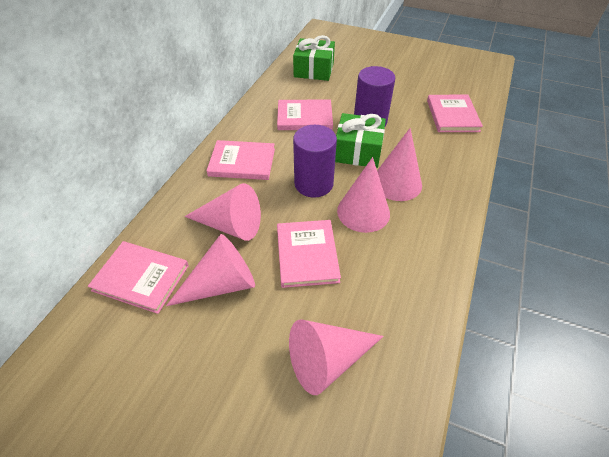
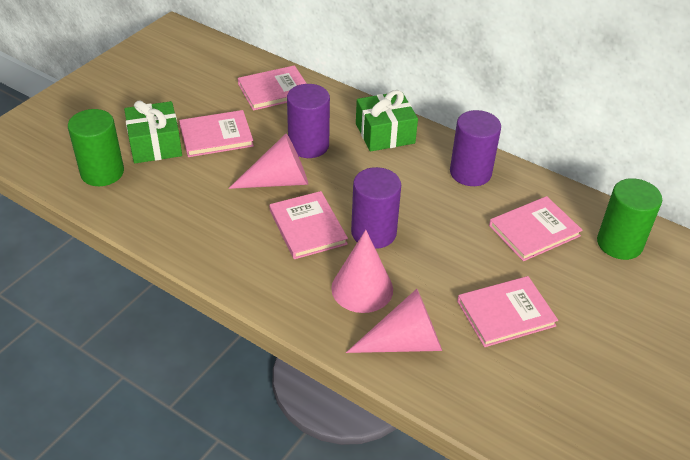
green cylinder: 0 -> 2
pink cone: 5 -> 3
purple cylinder: 2 -> 3

